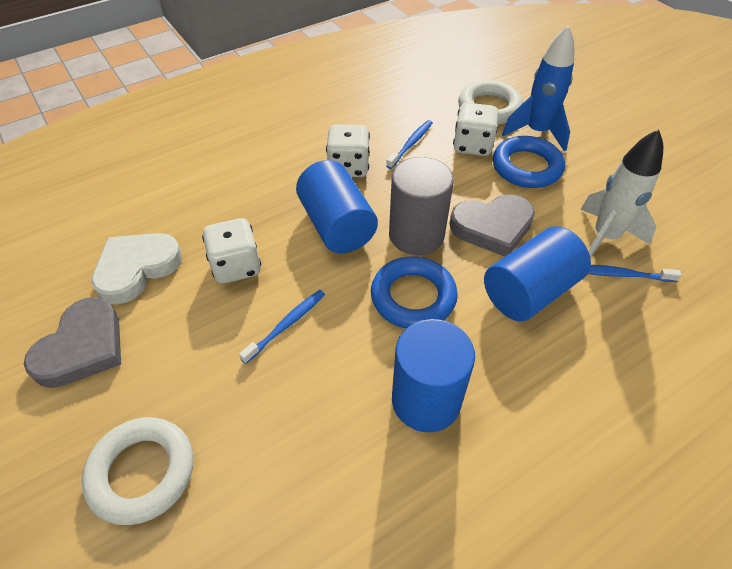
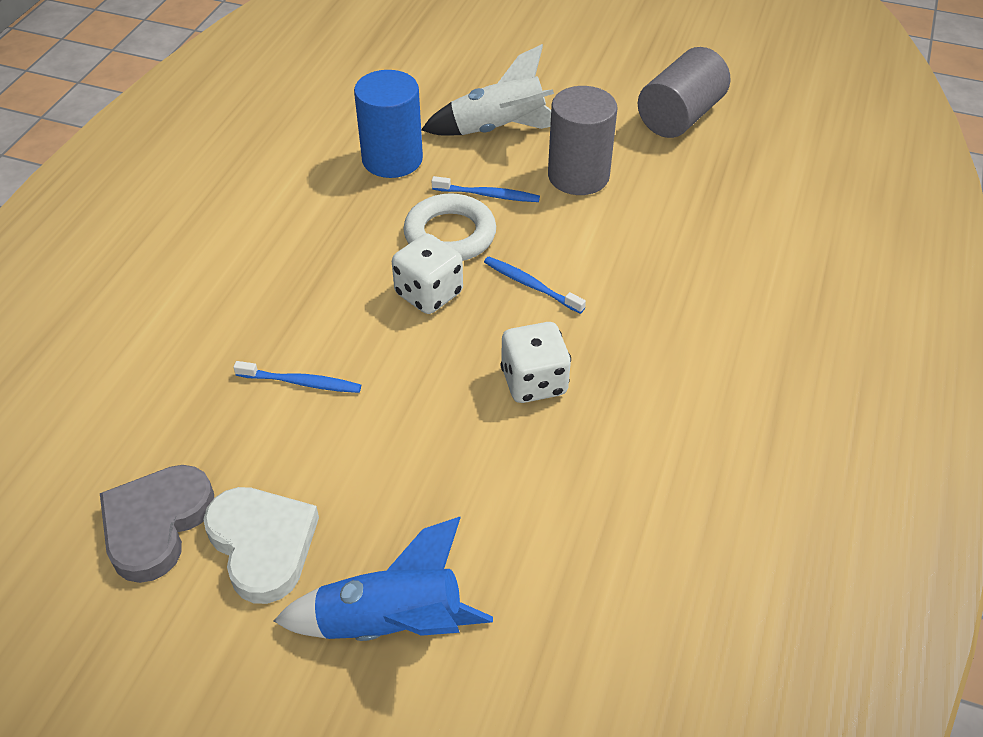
blue cylinder: 3 -> 1
blue ring: 2 -> 0
grey cylinder: 1 -> 2
grey heart: 2 -> 1
white dice: 3 -> 2
white ring: 2 -> 1

